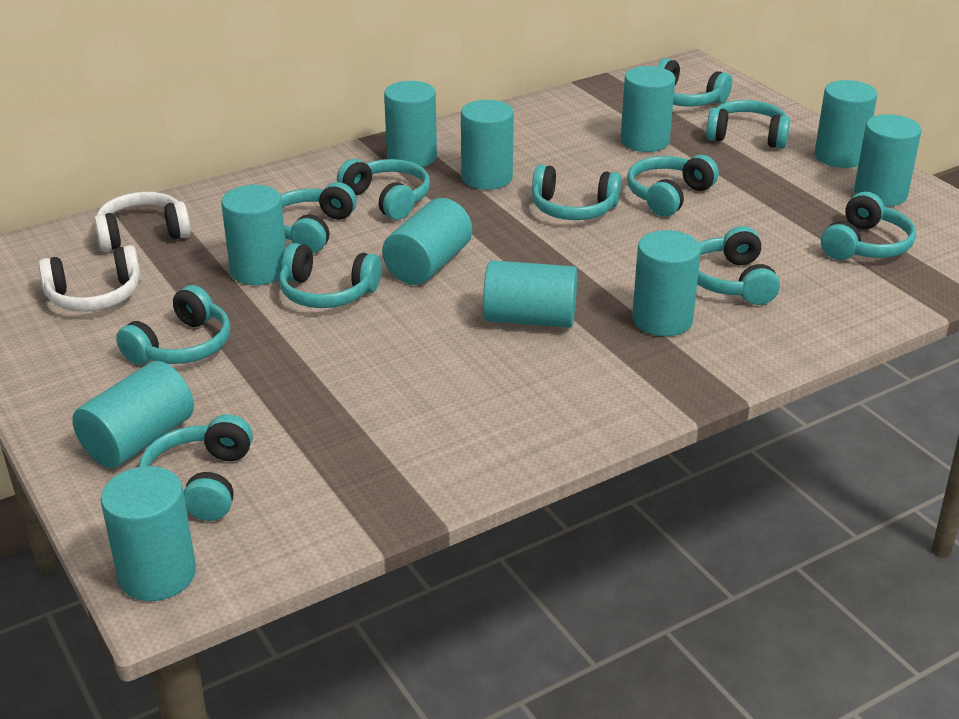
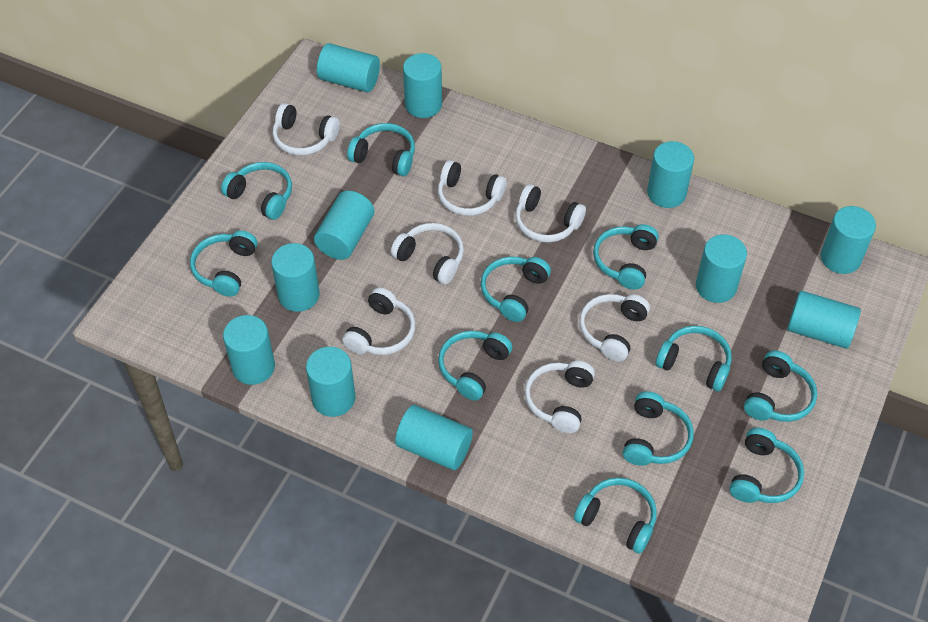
white headphones: 2 -> 7

